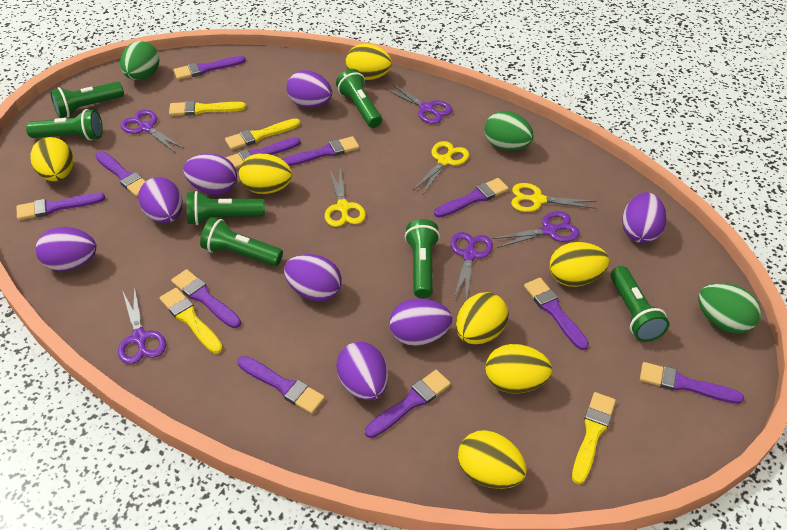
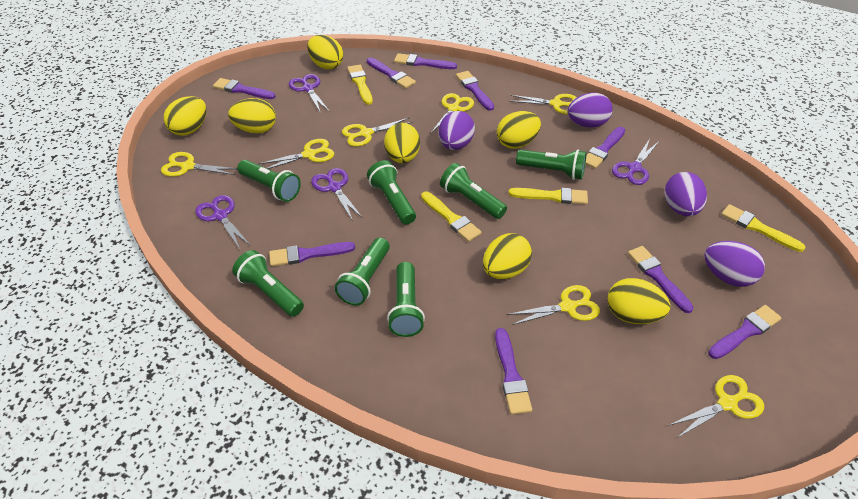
green egg: 3 -> 0
purple brush: 11 -> 9
purple egg: 8 -> 4
purple scissors: 5 -> 4
yellow scissors: 3 -> 7

